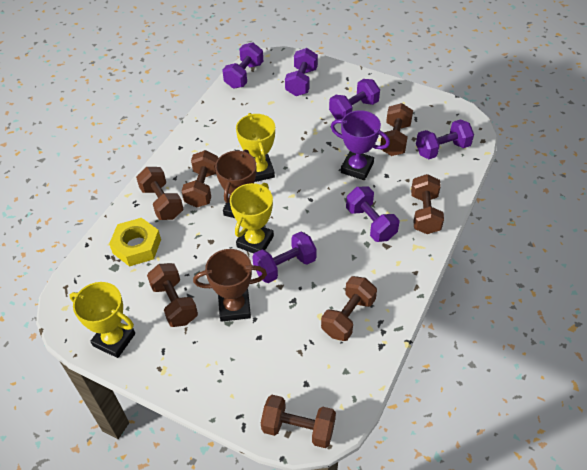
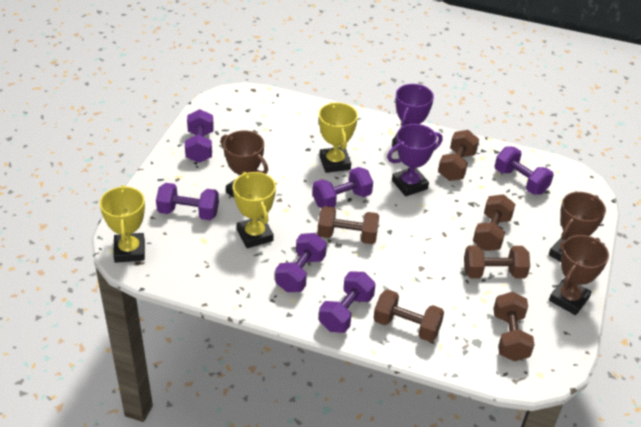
brown dumbbell: 7 -> 6
brown trophy: 2 -> 3
purple trophy: 1 -> 2
yellow nut: 1 -> 0

